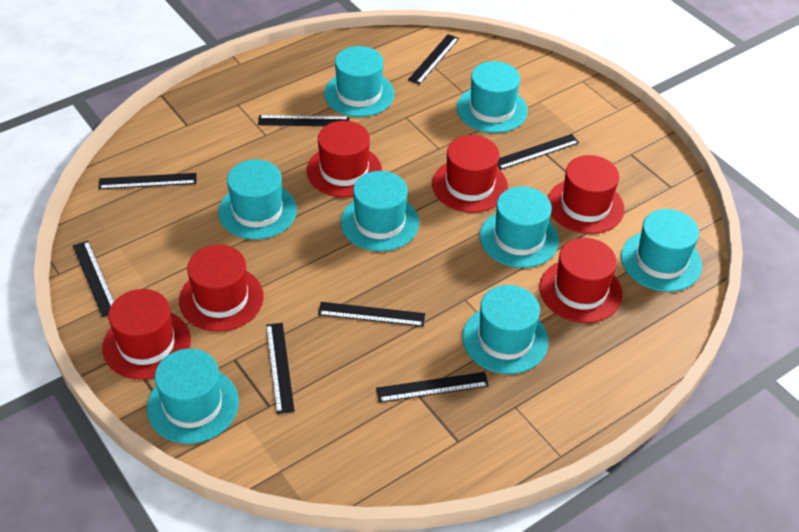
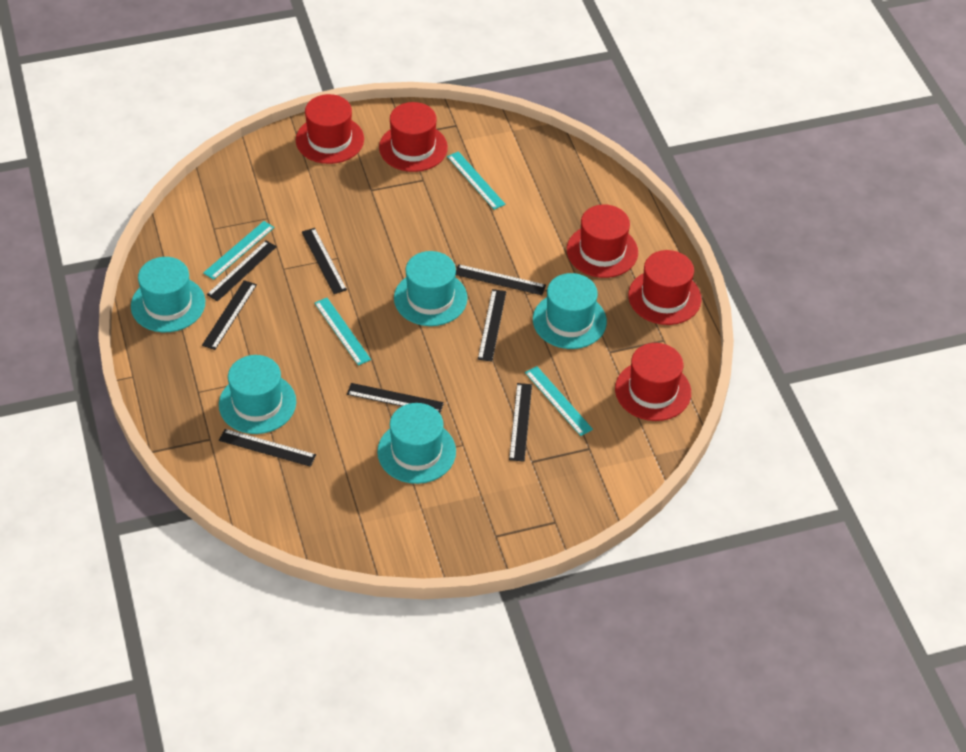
red hat: 6 -> 5
turquoise hat: 8 -> 5
turquoise ruler: 0 -> 4

